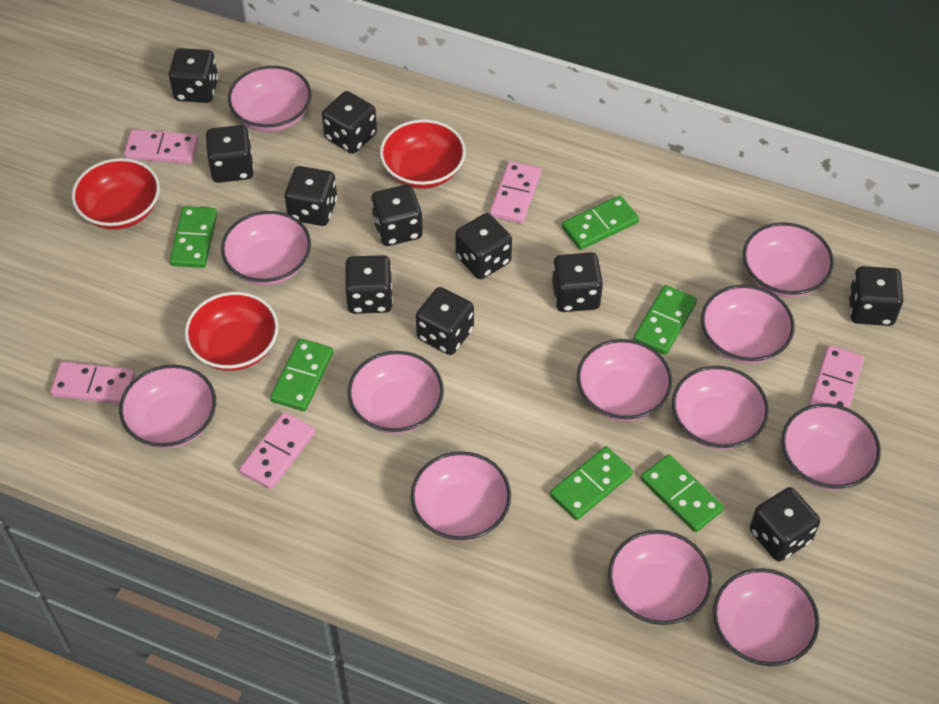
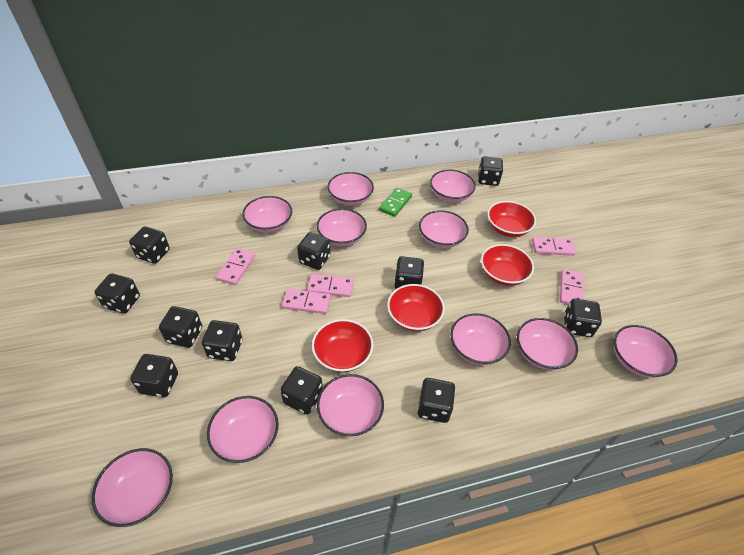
green domino: 6 -> 1
pink bowl: 12 -> 11
red bowl: 3 -> 4

